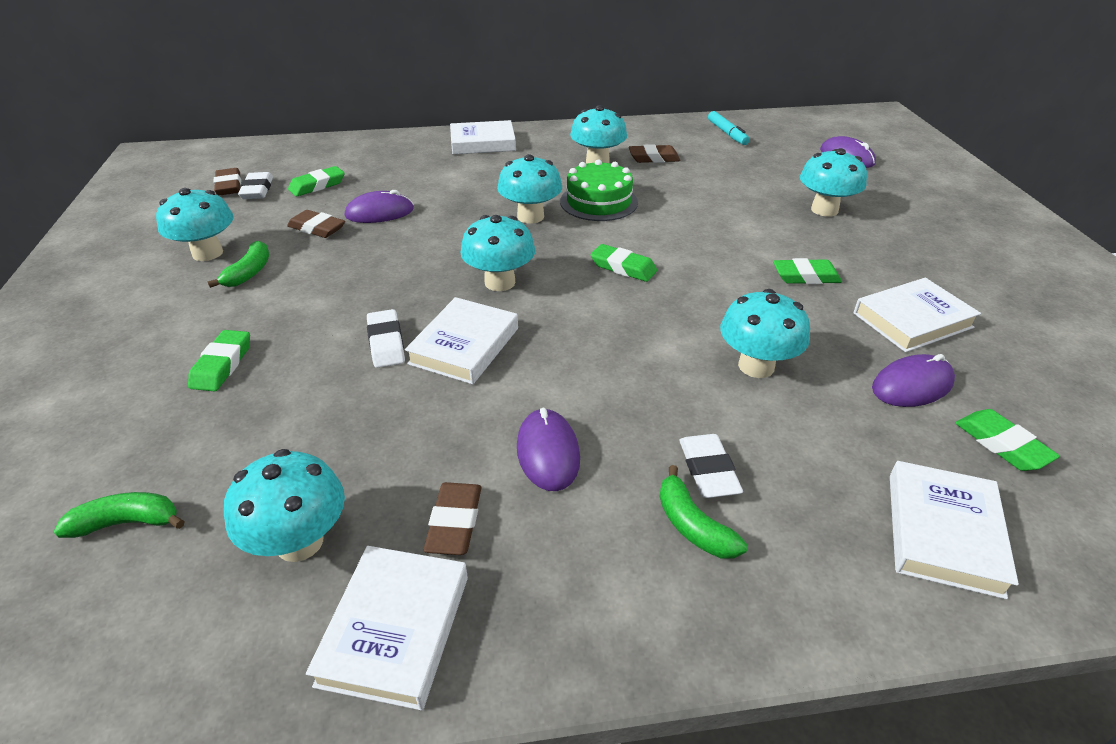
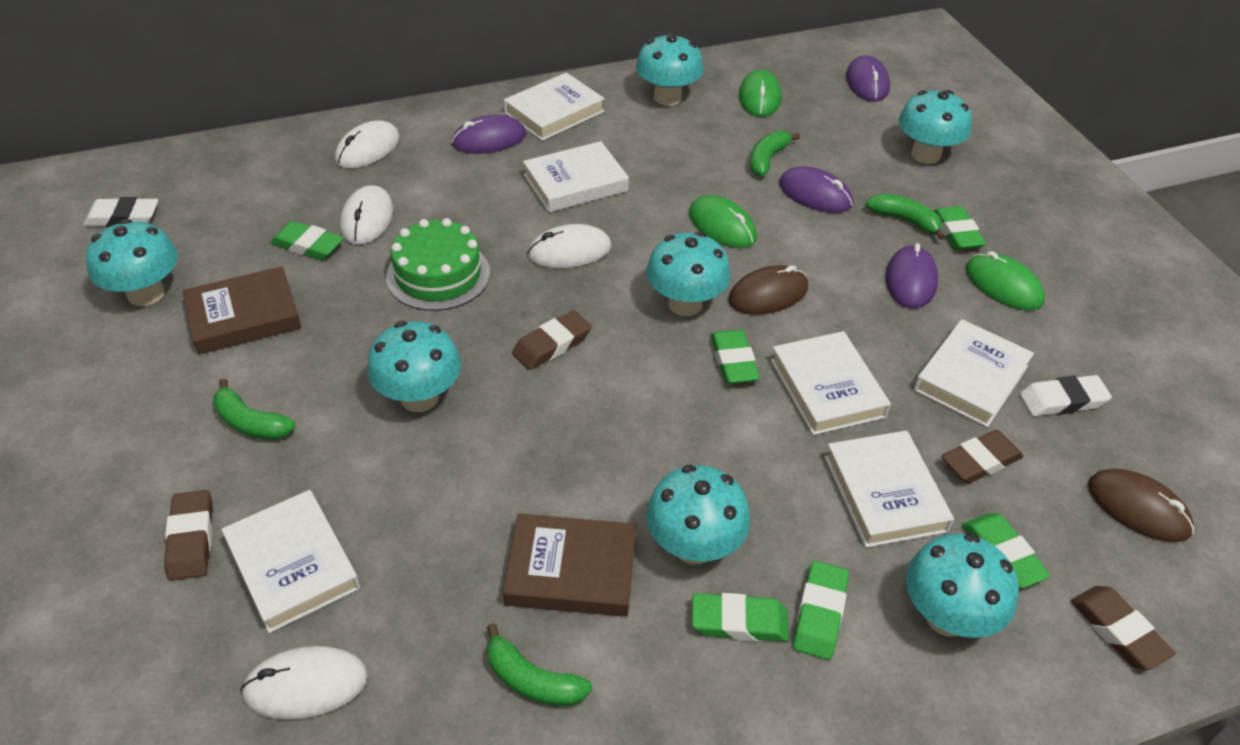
brown book: 0 -> 2
brown mouse: 0 -> 2
green banana: 3 -> 4
green eraser: 5 -> 6
green mouse: 0 -> 3
turquoise marker: 1 -> 0
white book: 5 -> 6
white eraser: 3 -> 2
white mouse: 0 -> 4

